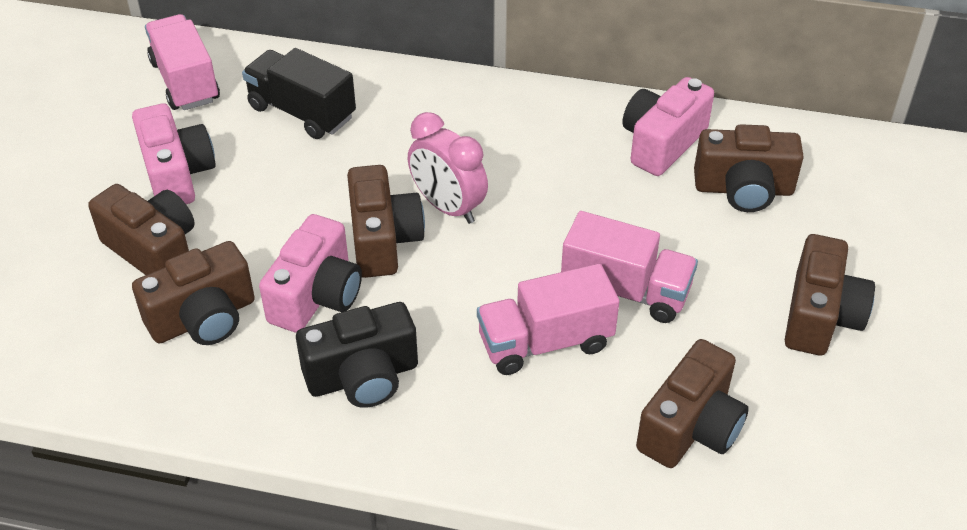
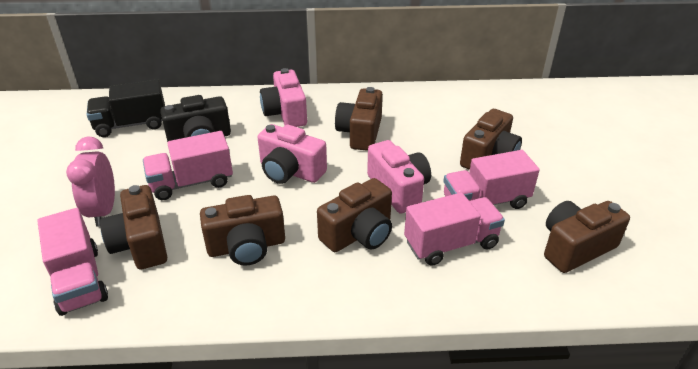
pink truck: 3 -> 4

